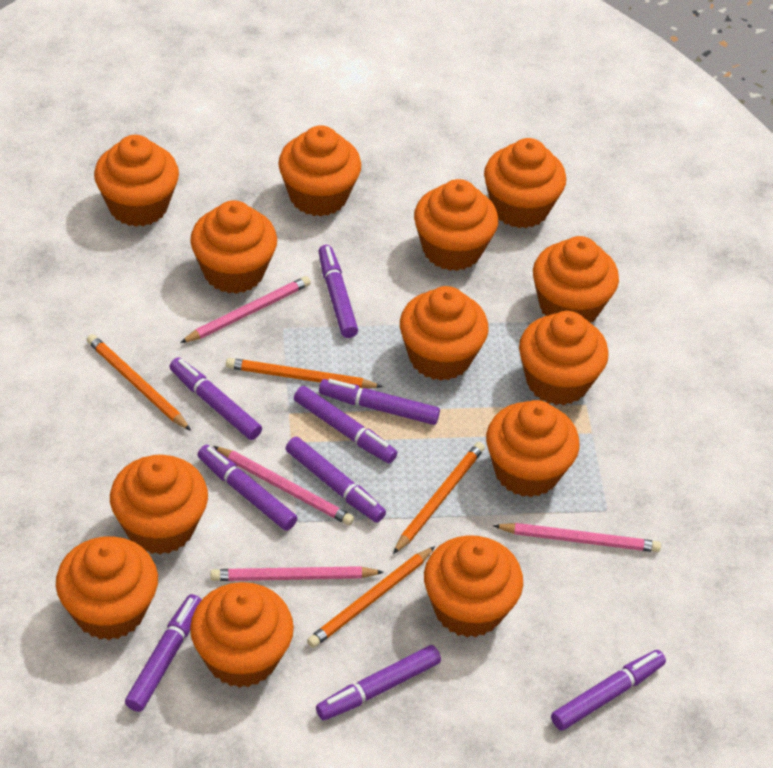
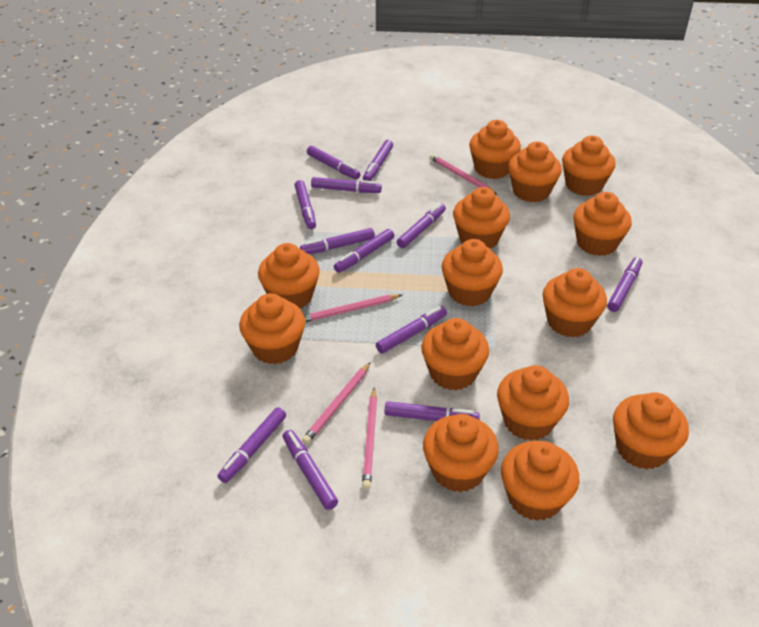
orange cupcake: 13 -> 14
orange pencil: 4 -> 0
purple marker: 9 -> 12

